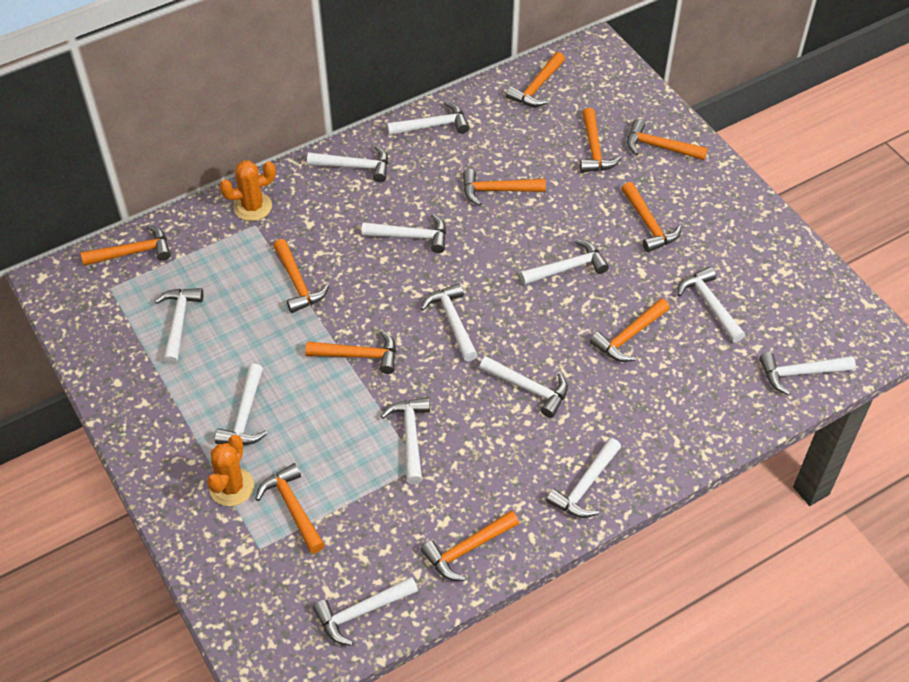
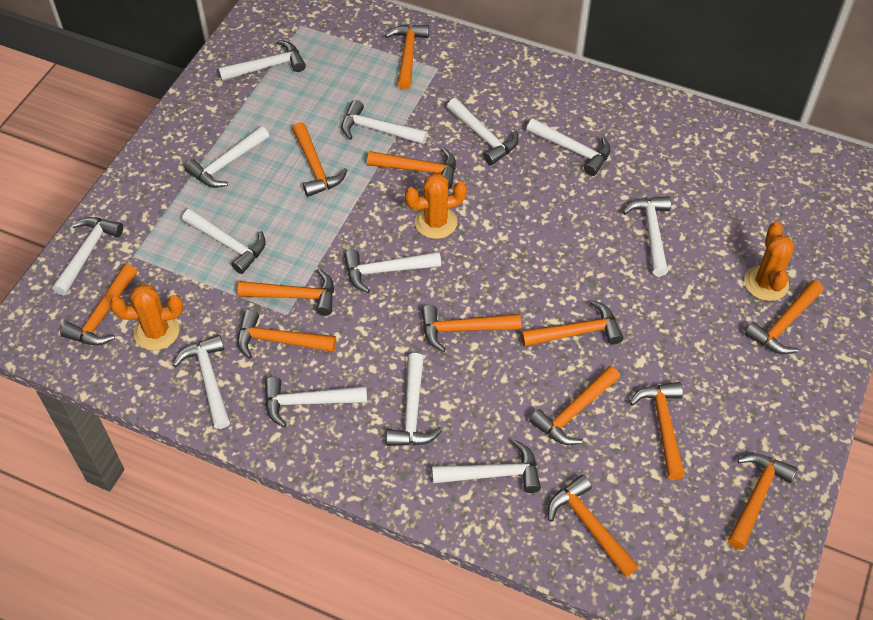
orange cactus: 2 -> 3
orange hammer: 11 -> 13

